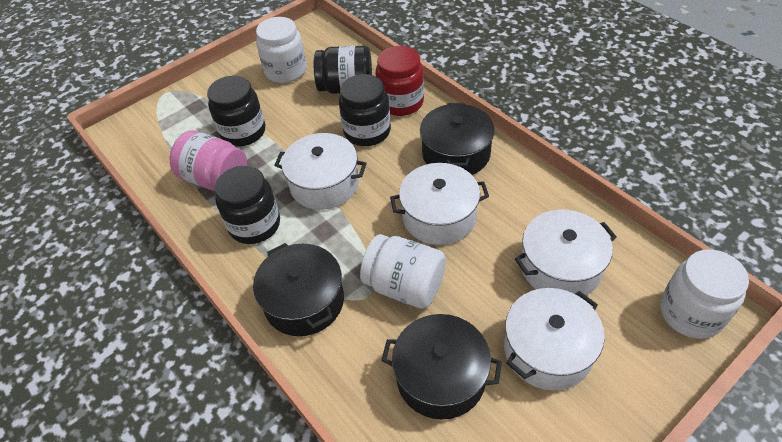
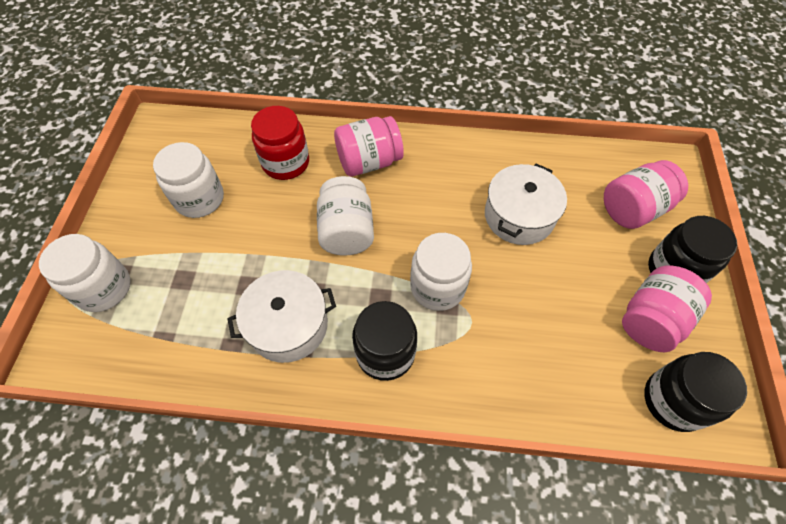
black jar: 4 -> 3
black pot: 3 -> 0
pink jar: 1 -> 3
white jar: 3 -> 4
white pot: 4 -> 2

